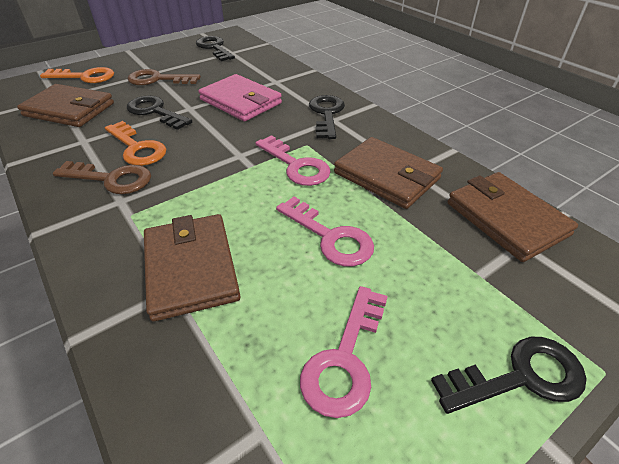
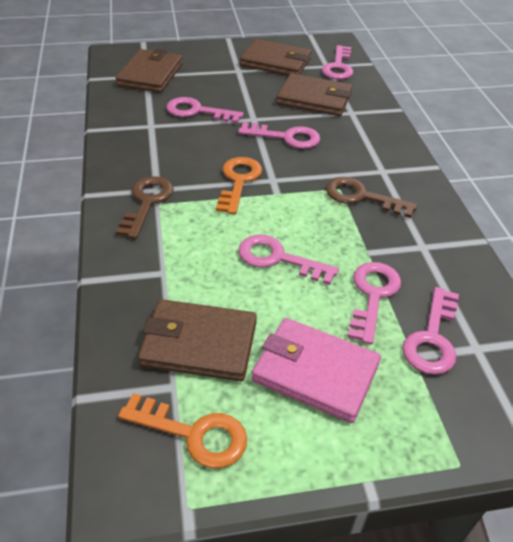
black key: 4 -> 0
pink key: 3 -> 6

